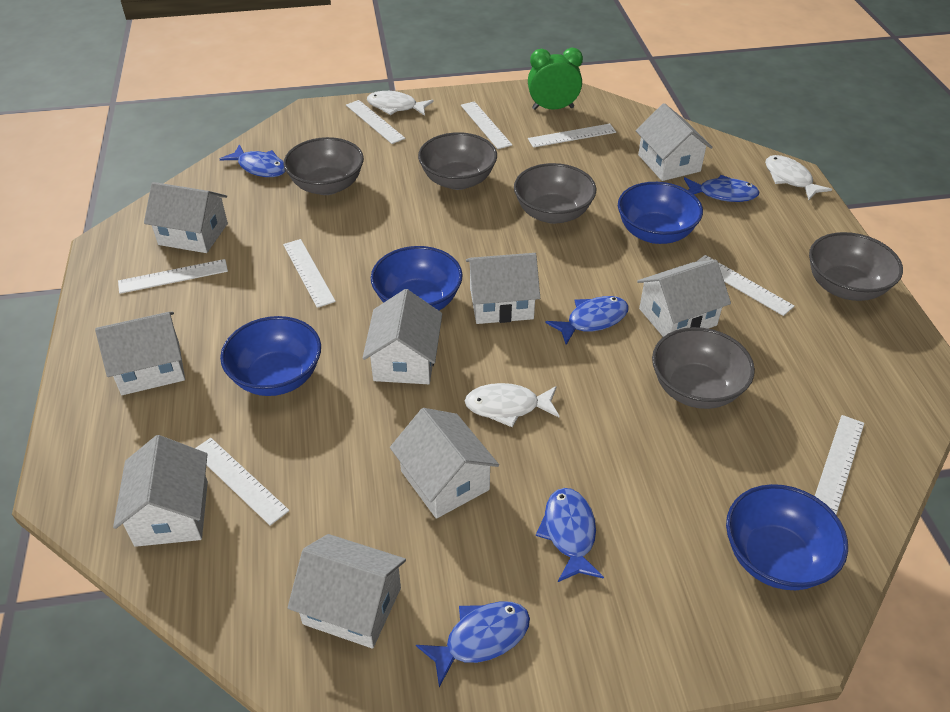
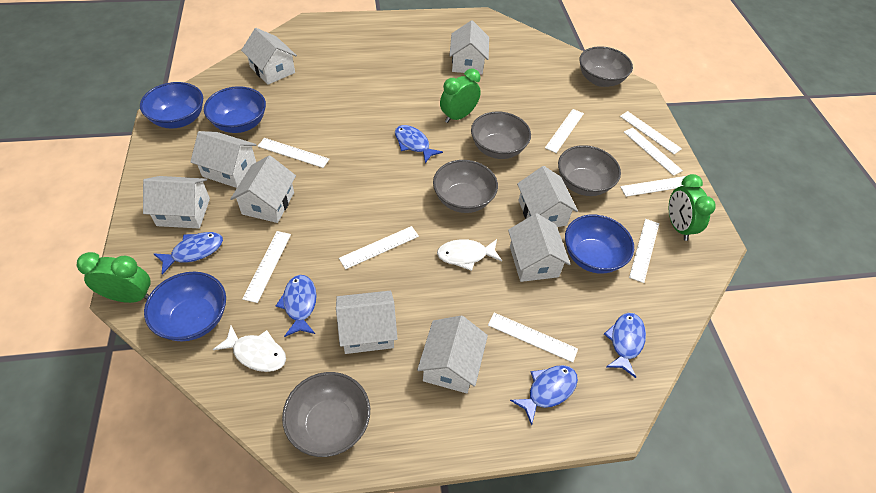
green clock: 1 -> 3
white fish: 3 -> 2
white ruler: 8 -> 9

